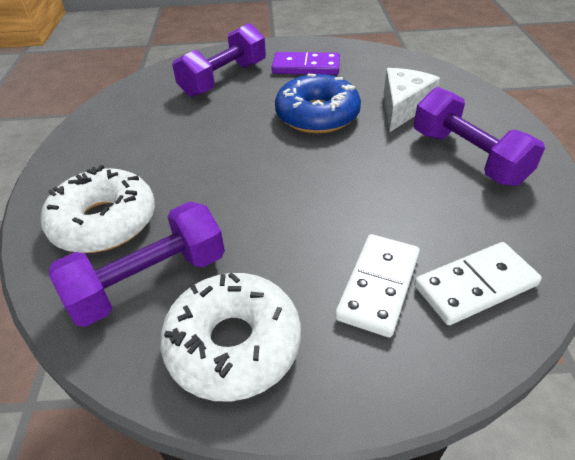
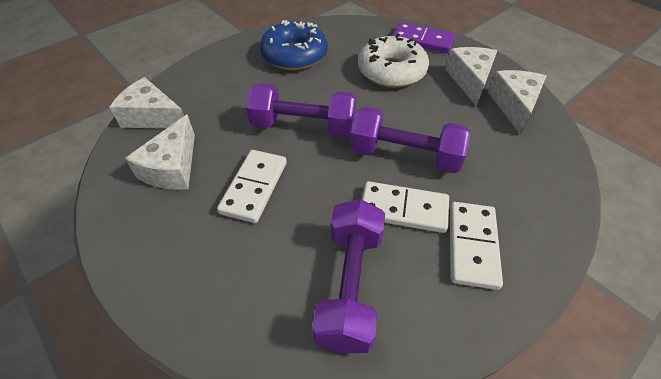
white cheese: 1 -> 4
white domino: 2 -> 3
white donut: 2 -> 1

